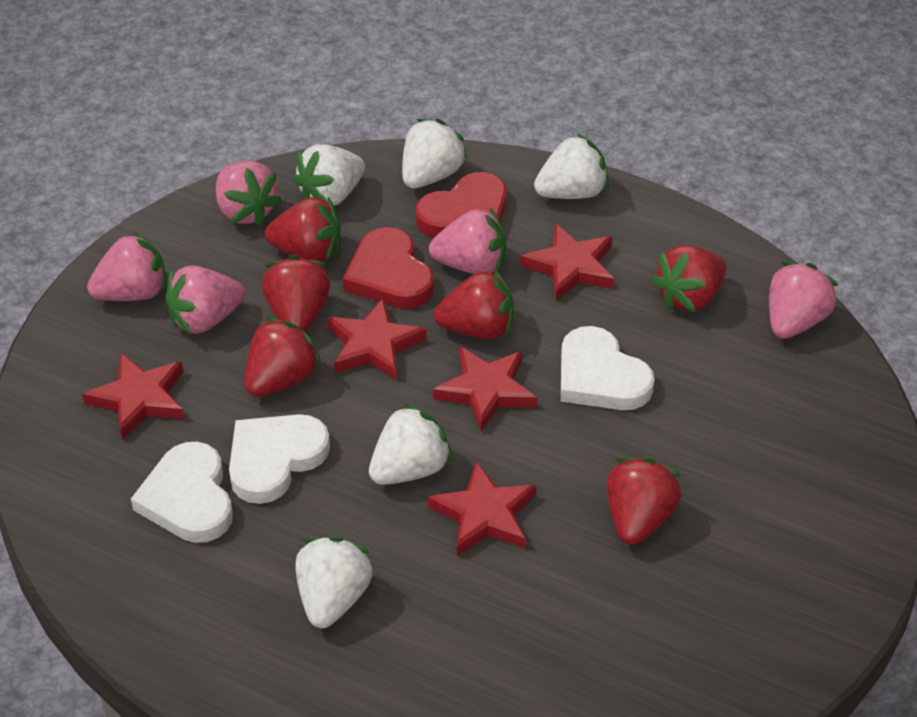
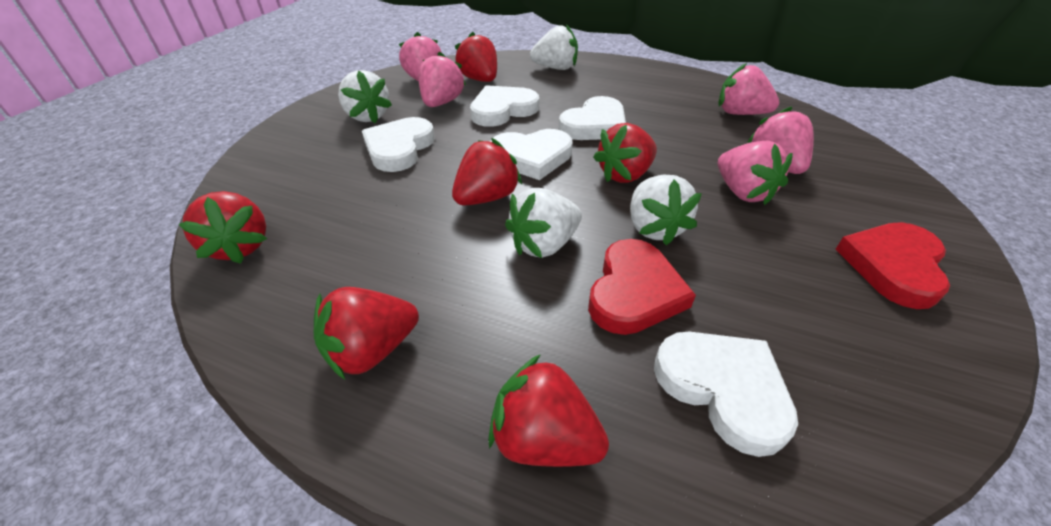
red star: 5 -> 0
white heart: 3 -> 5
white strawberry: 5 -> 4

